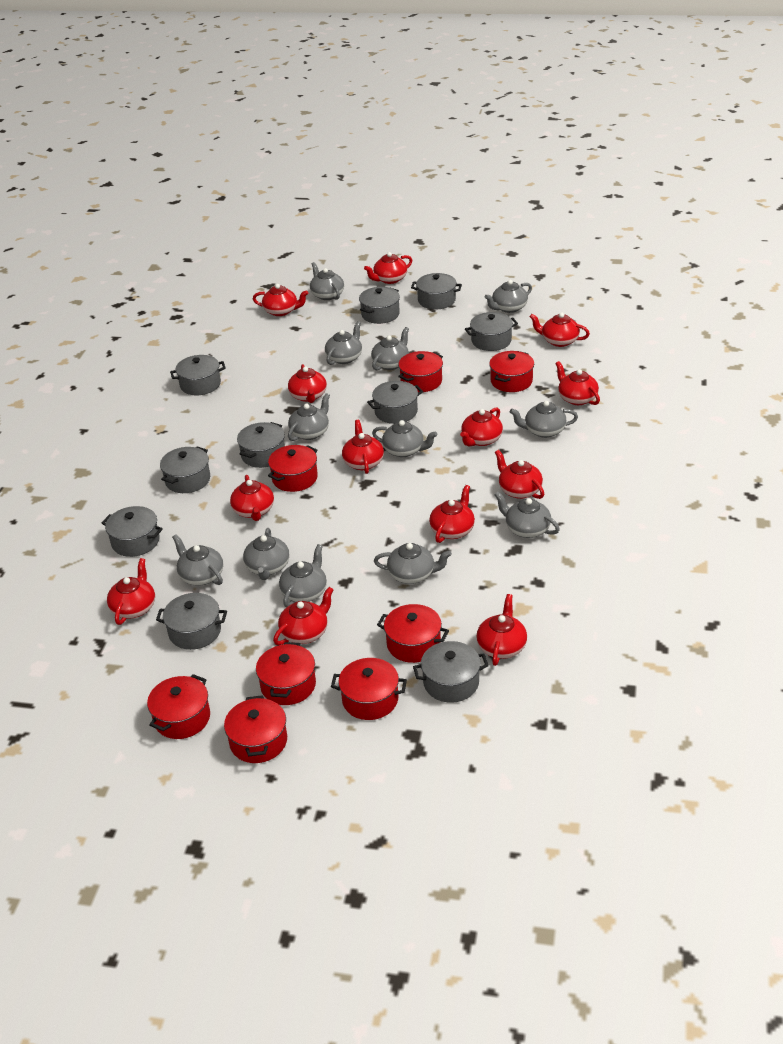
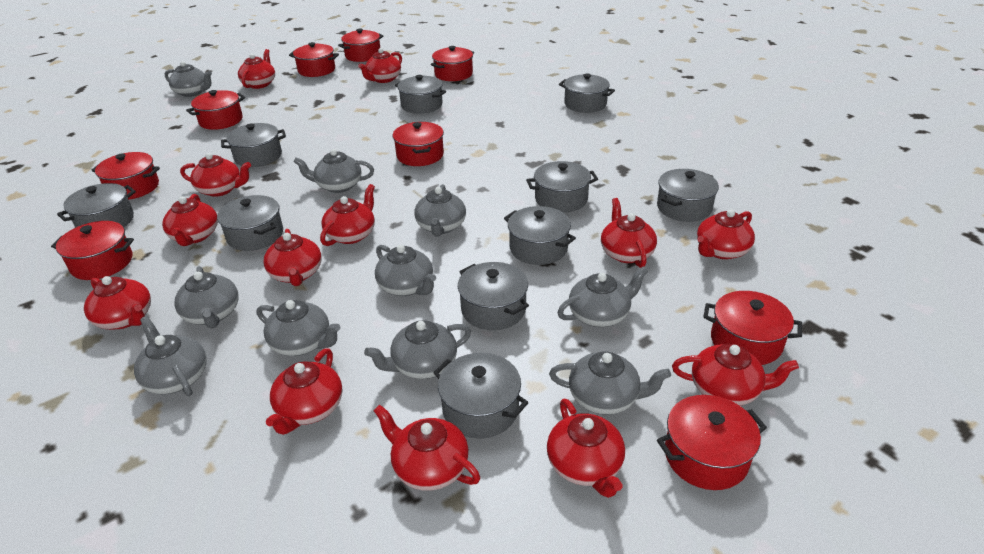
grey teapot: 12 -> 10
red pot: 8 -> 9

